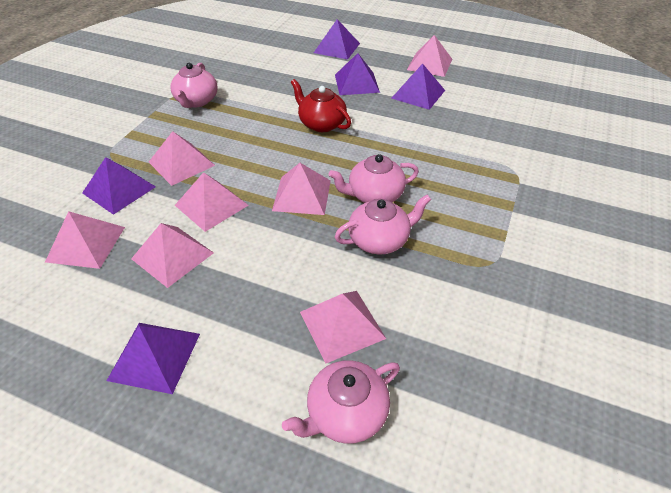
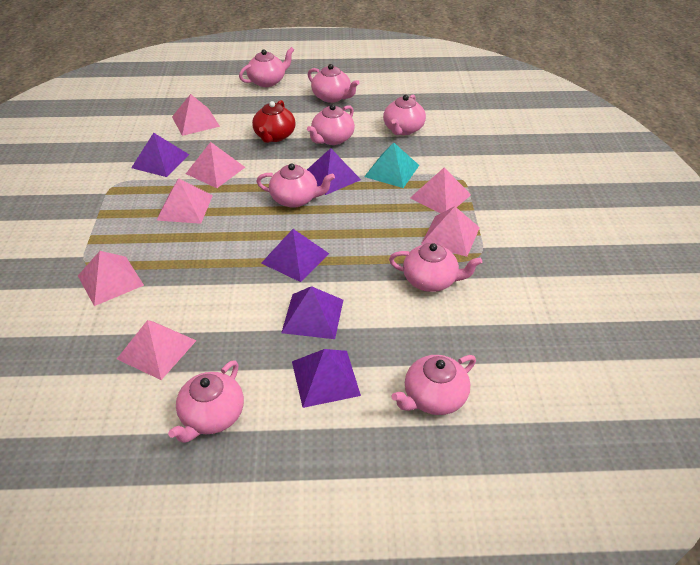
pink teapot: 4 -> 8
turquoise pyramid: 0 -> 1

